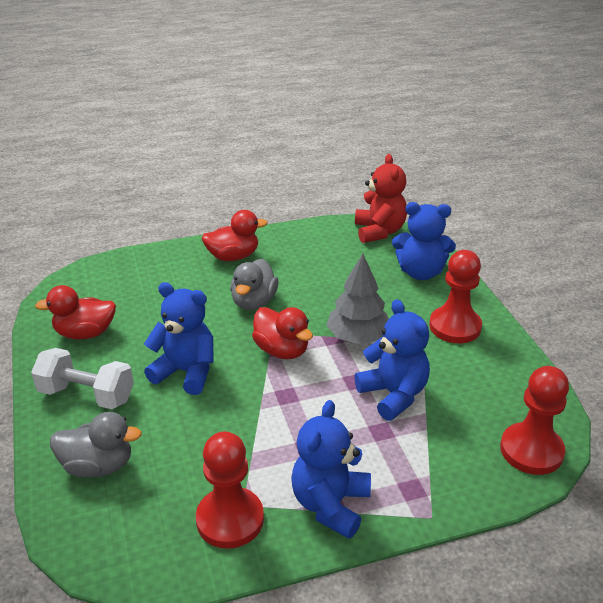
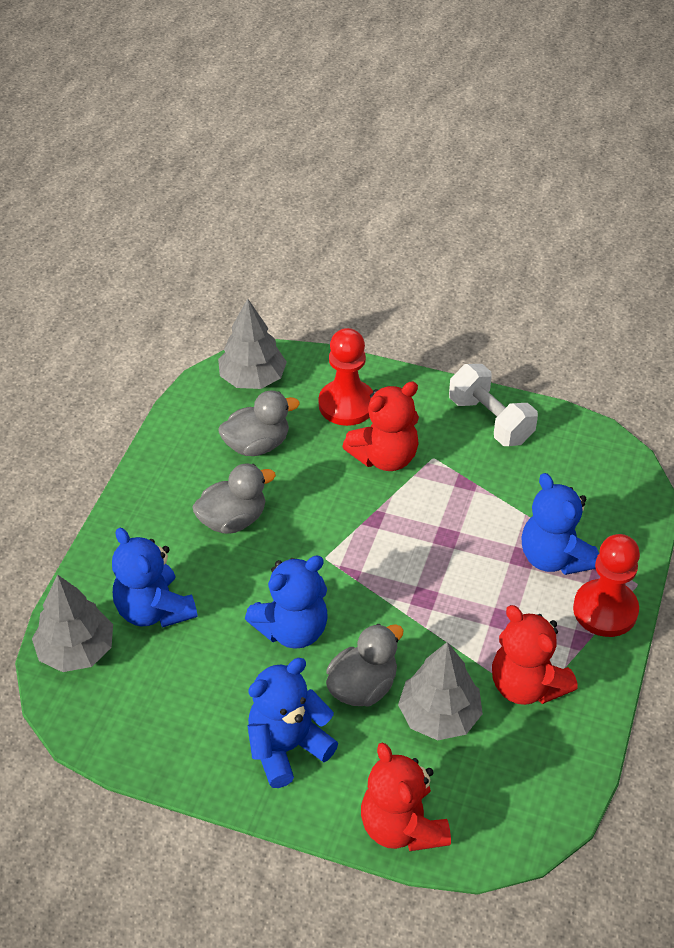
grey duck: 2 -> 3
grey tree: 1 -> 3
red duck: 3 -> 0
red pawn: 3 -> 2
red teddy bear: 1 -> 3

